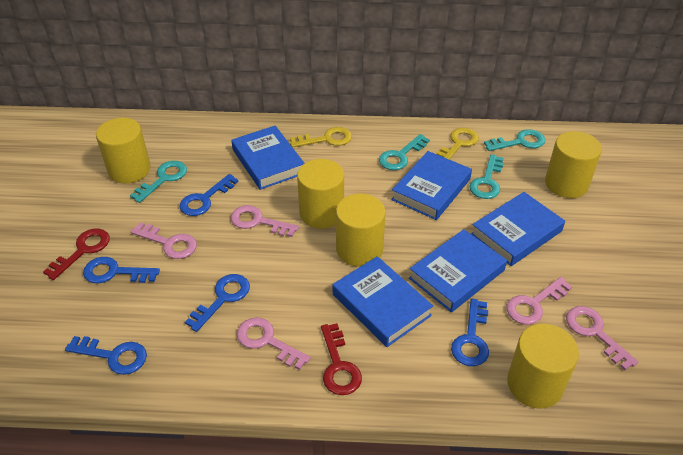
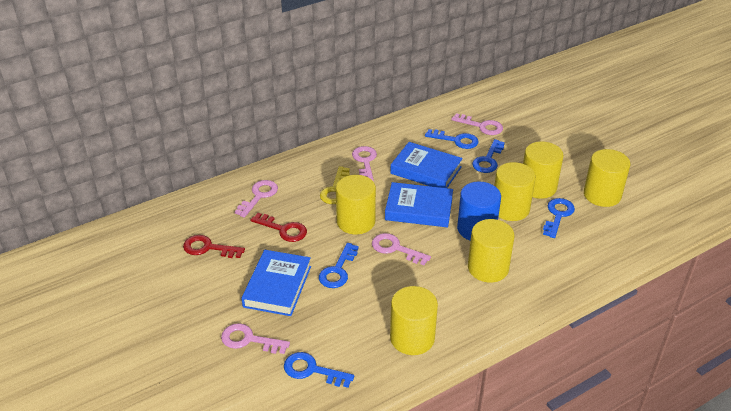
blue book: 5 -> 3
blue cylinder: 0 -> 1
turquoise key: 4 -> 0
yellow cylinder: 5 -> 6
yellow key: 2 -> 1

